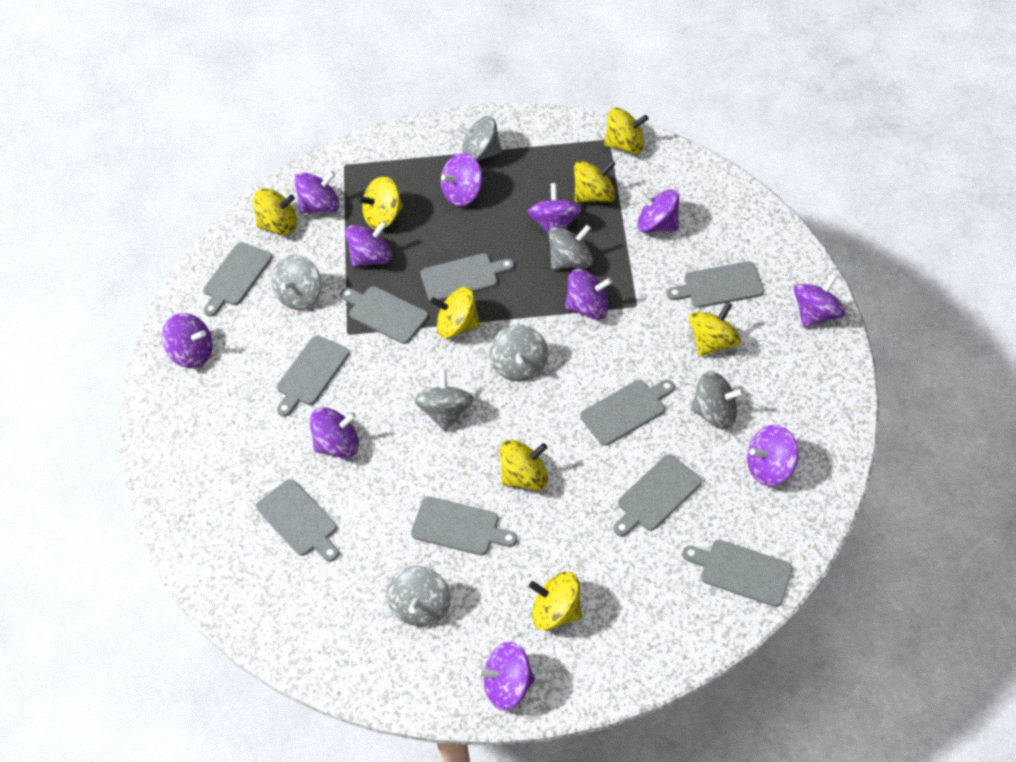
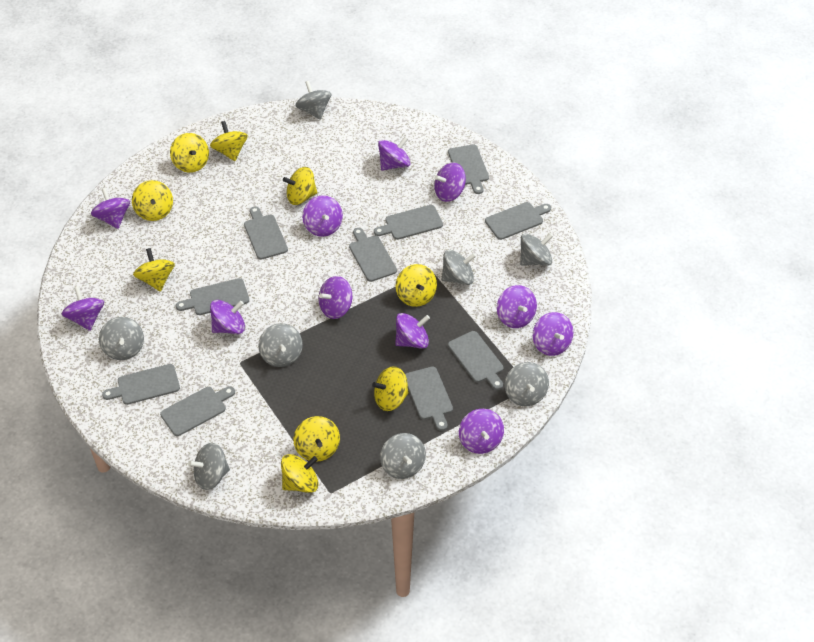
grey spinning top: 7 -> 8
yellow spinning top: 8 -> 9

